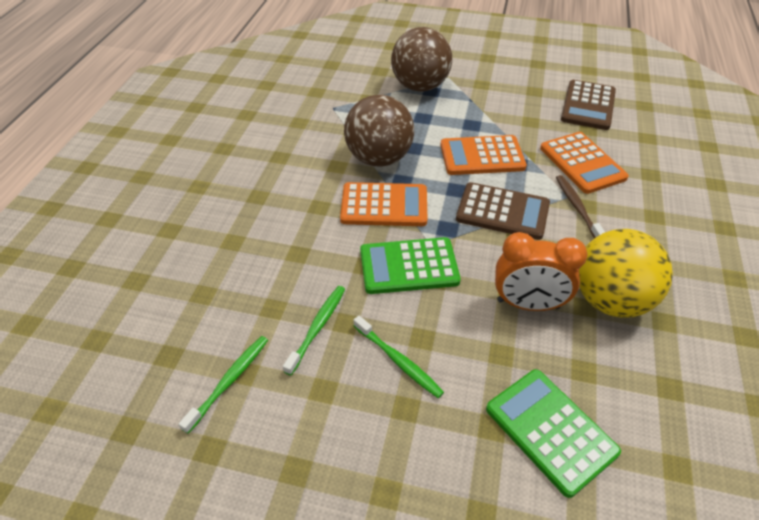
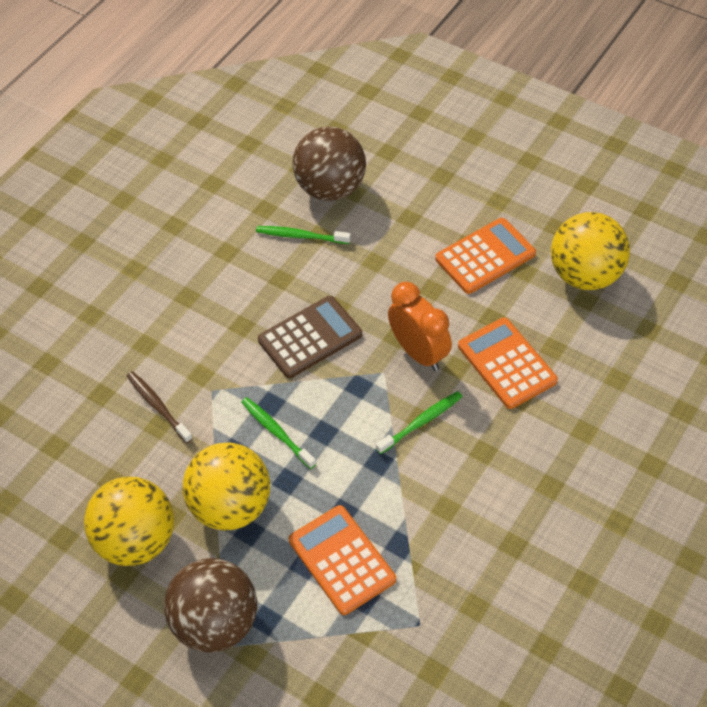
brown calculator: 2 -> 1
green calculator: 2 -> 0
yellow ball: 1 -> 3

